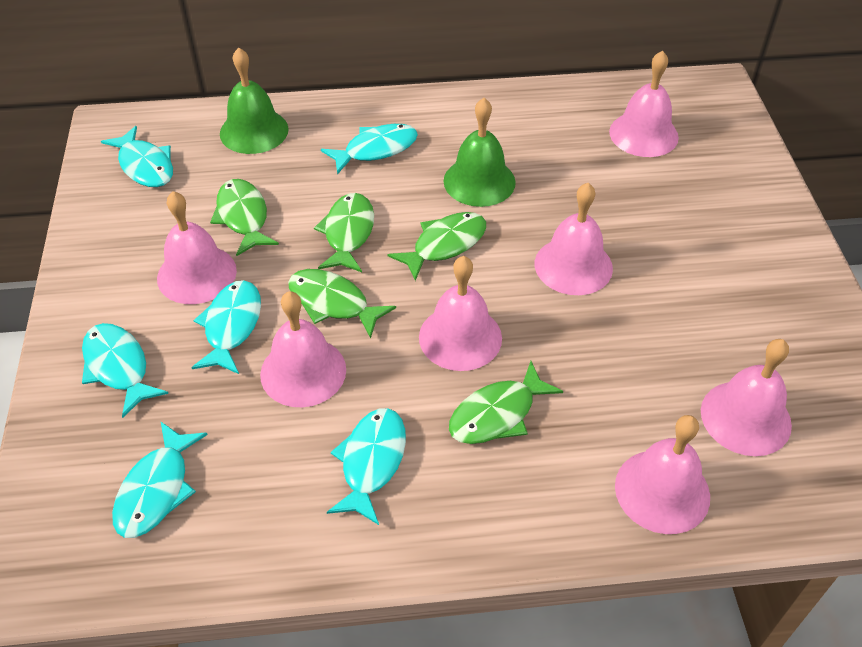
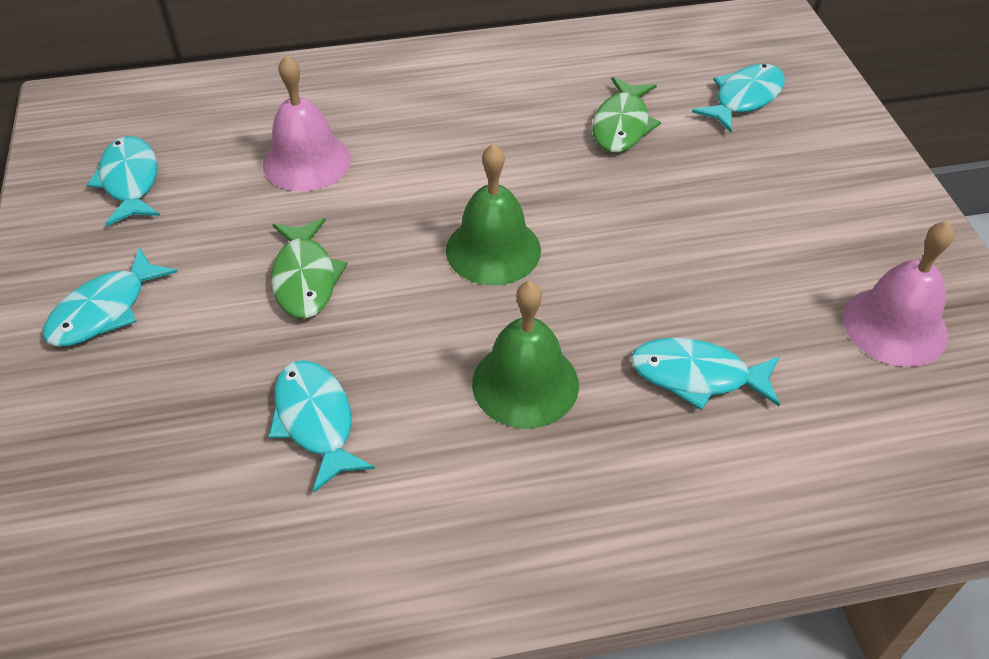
green fish: 5 -> 2
pink bell: 7 -> 2
turquoise fish: 6 -> 5

